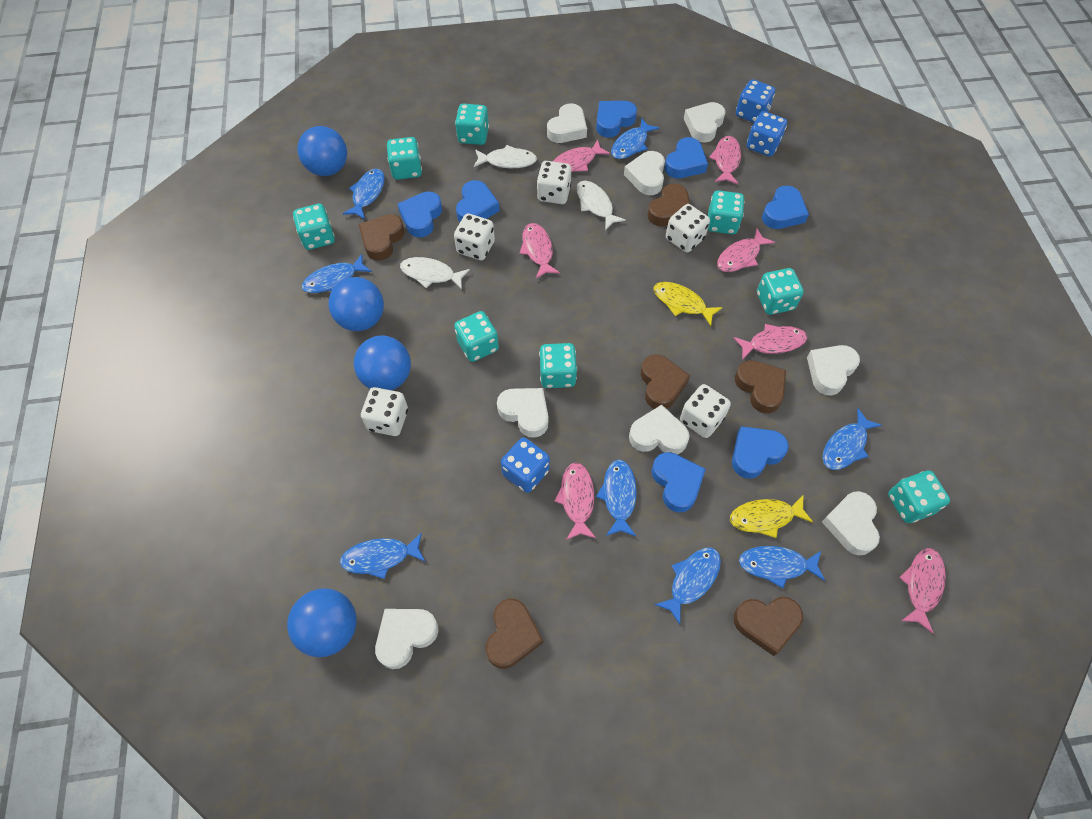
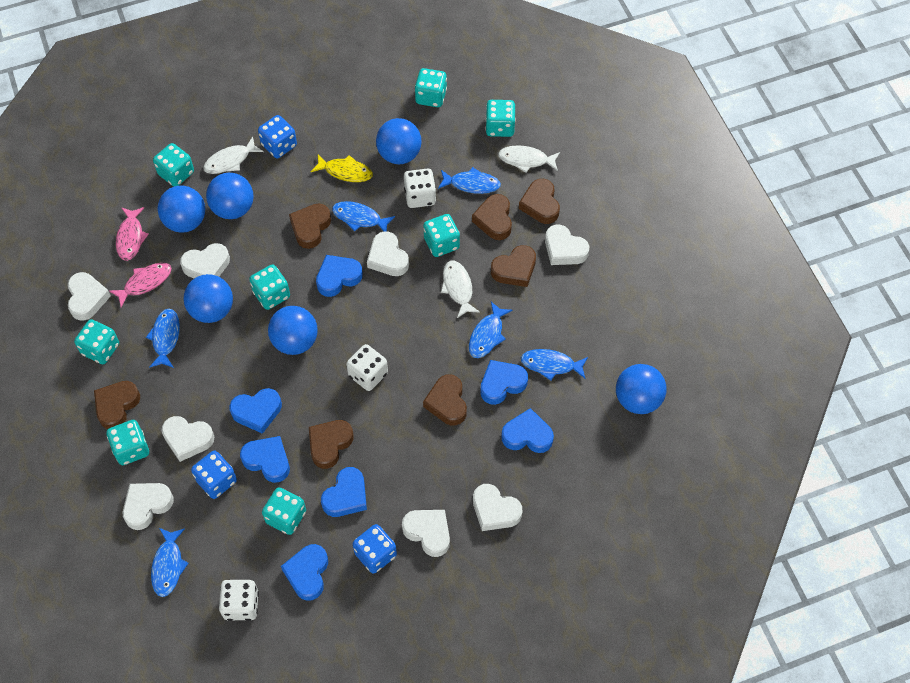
blue ball: 4 -> 6
blue fish: 8 -> 6
brown heart: 6 -> 7
pink fish: 7 -> 2
white dice: 5 -> 3
yellow fish: 2 -> 1

